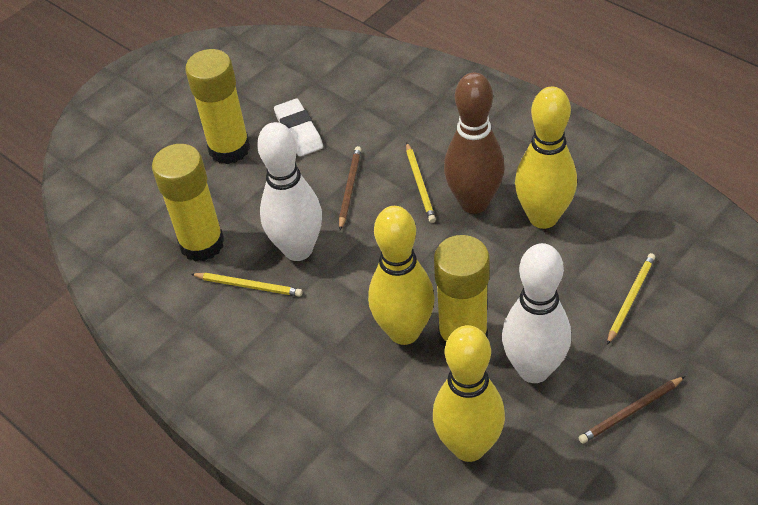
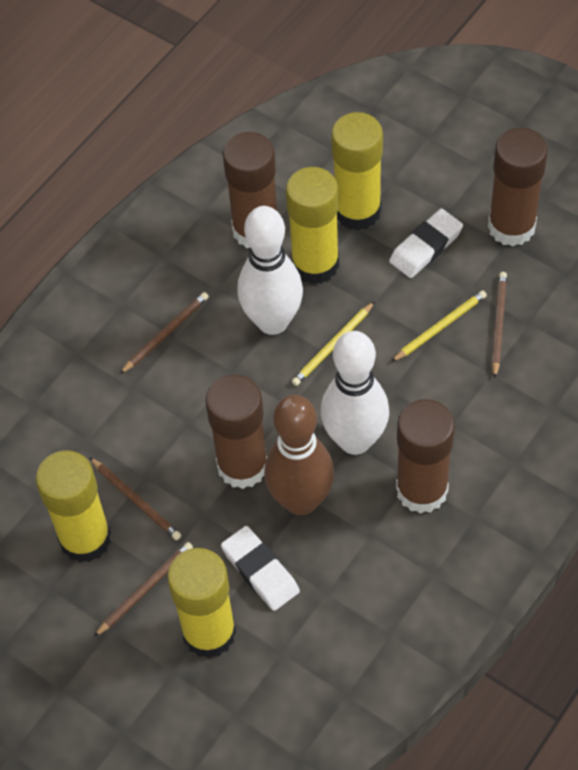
brown glue stick: 0 -> 4
brown pencil: 2 -> 4
white eraser: 1 -> 2
yellow bowling pin: 3 -> 0
yellow glue stick: 3 -> 4
yellow pencil: 3 -> 2

